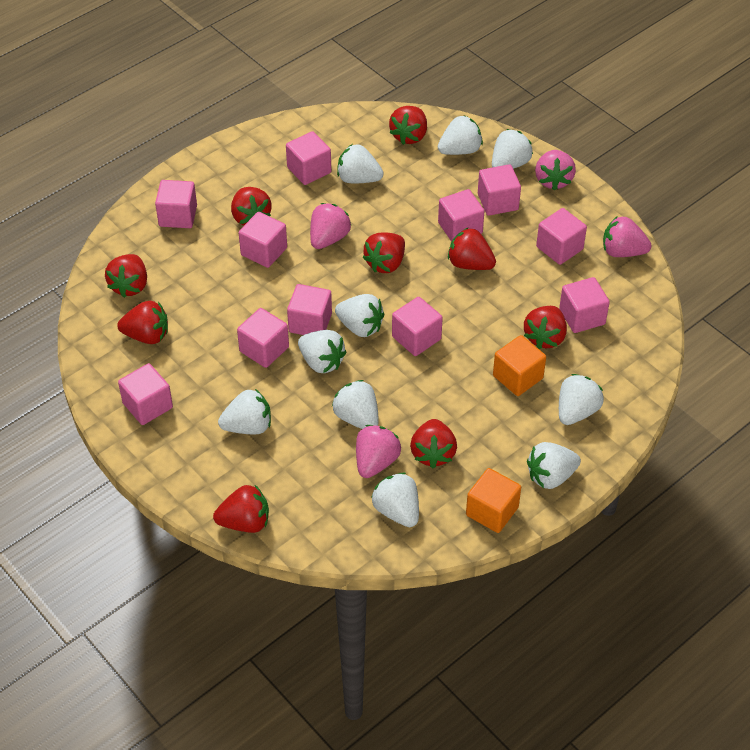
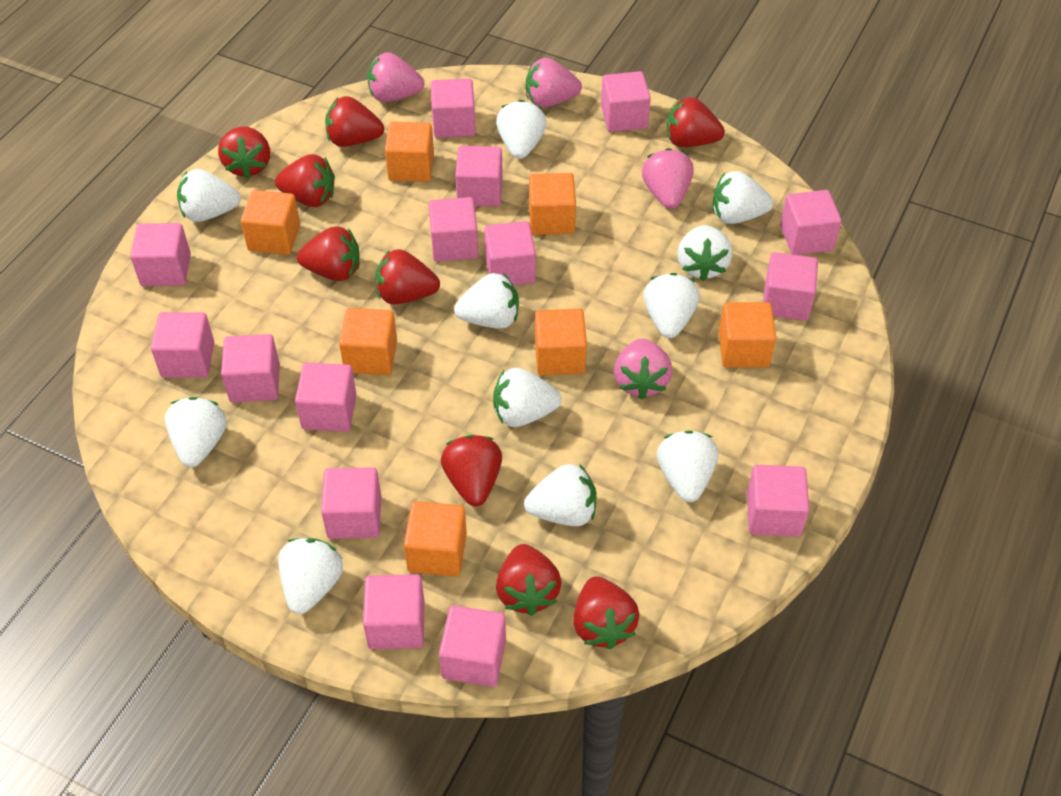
orange cube: 2 -> 7
pink cube: 11 -> 15
white strawberry: 10 -> 11

